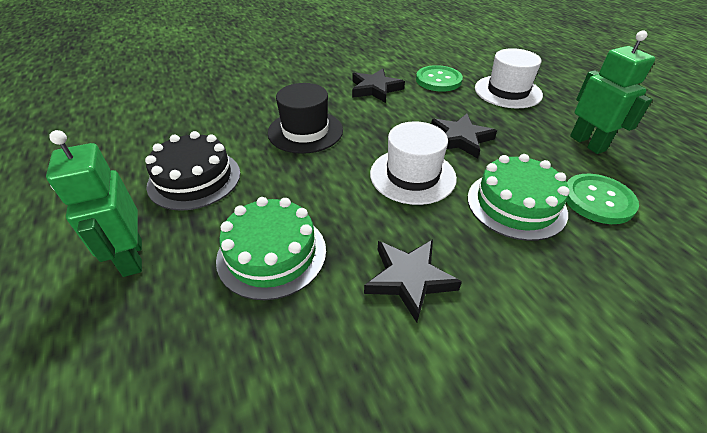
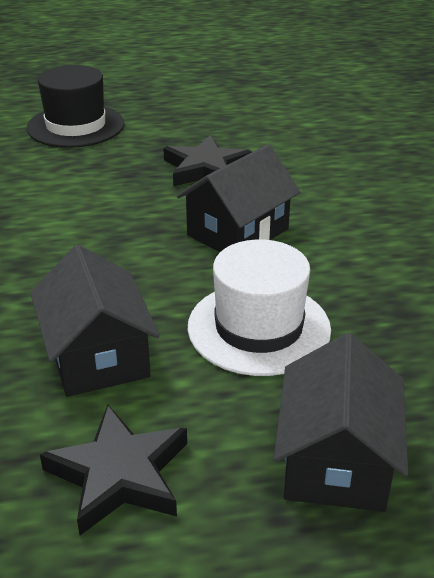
black cake: 1 -> 0
black house: 0 -> 3
black star: 3 -> 2
green button: 2 -> 0
green cake: 2 -> 0
green robot: 2 -> 0
white hat: 2 -> 1

